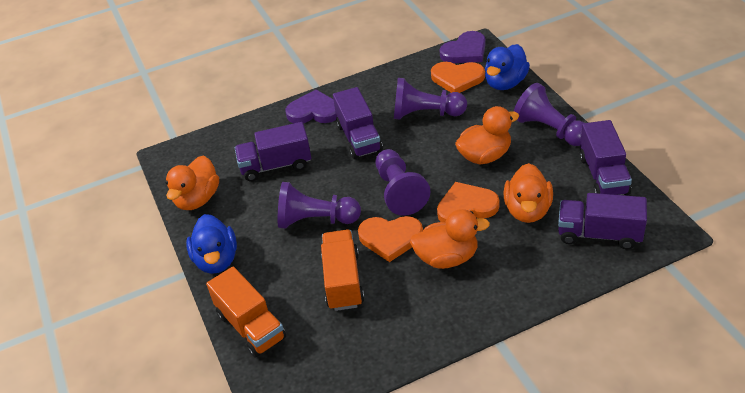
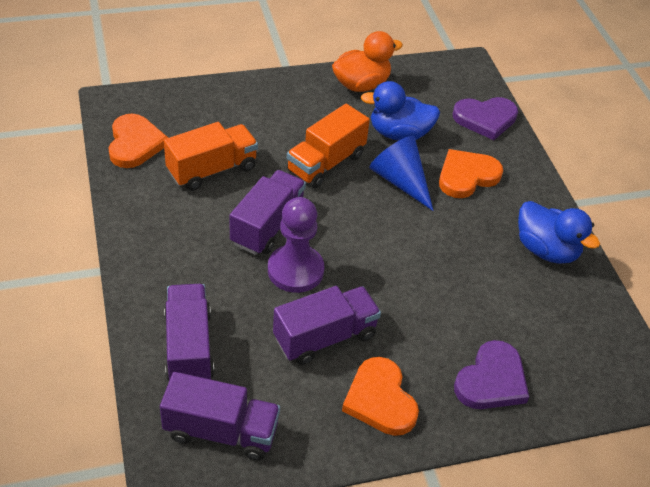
blue cone: 0 -> 1
orange duck: 4 -> 1
purple pawn: 4 -> 1

